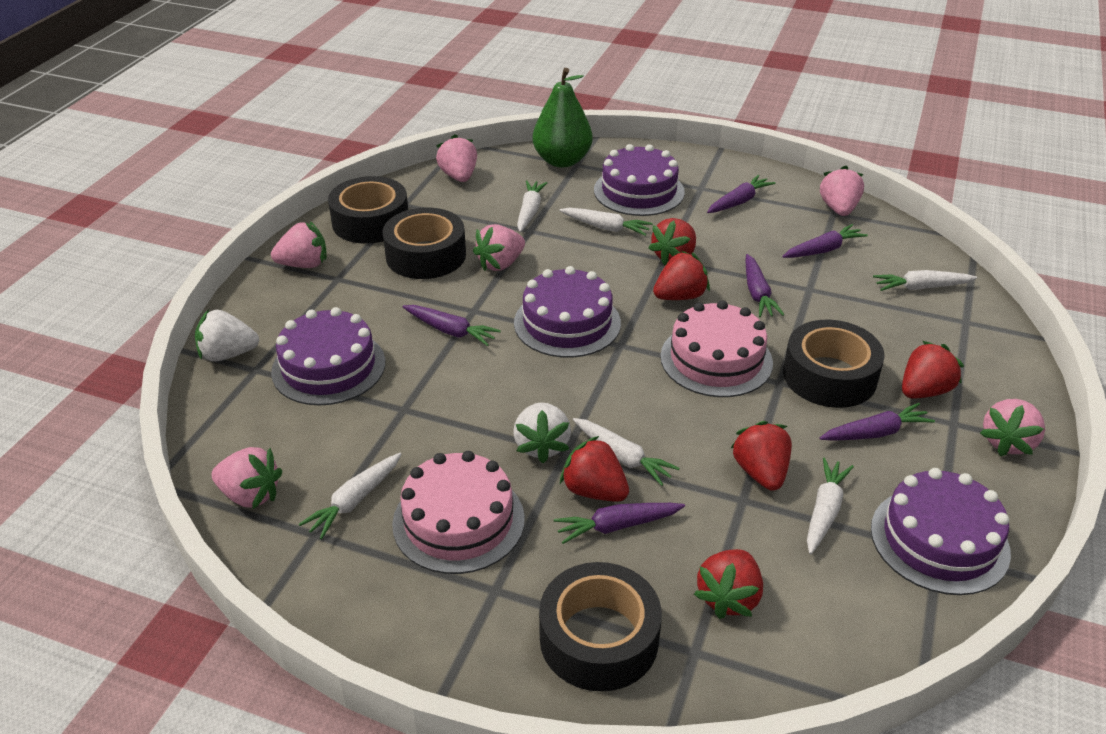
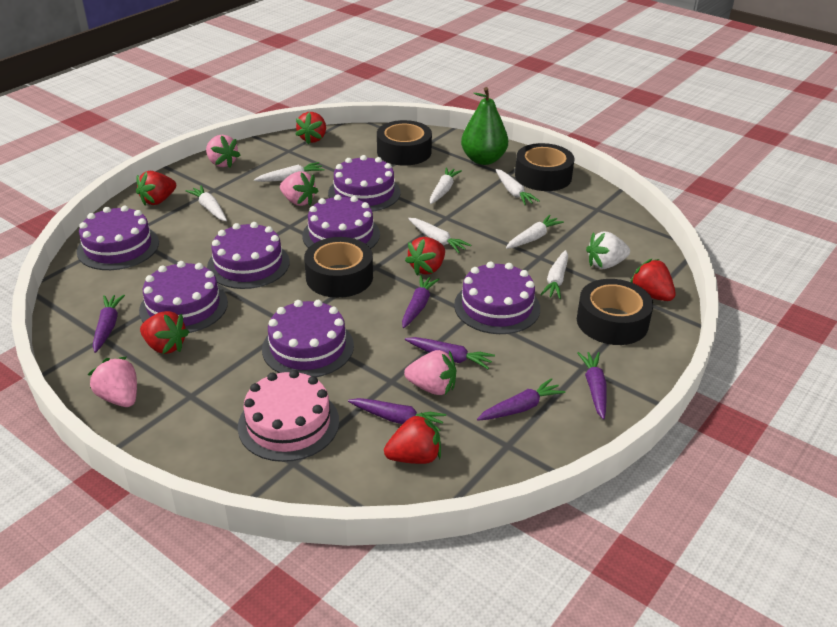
pink cake: 2 -> 1
pink strawberry: 6 -> 4
purple cake: 4 -> 7
white carrot: 6 -> 7
white strawberry: 2 -> 1

